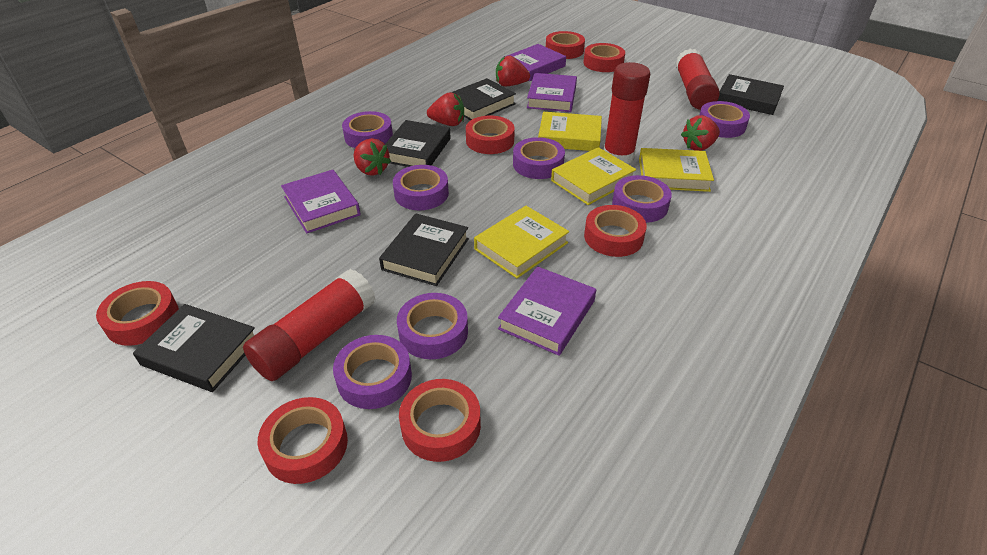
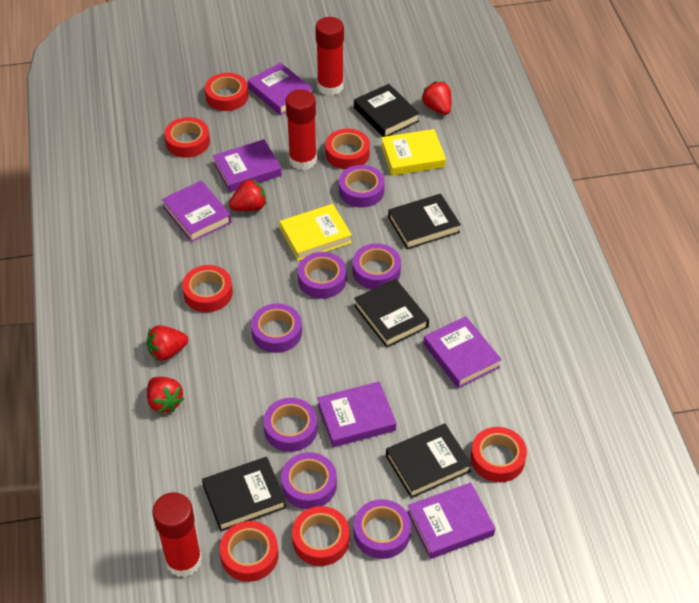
purple book: 4 -> 6
yellow book: 4 -> 2

